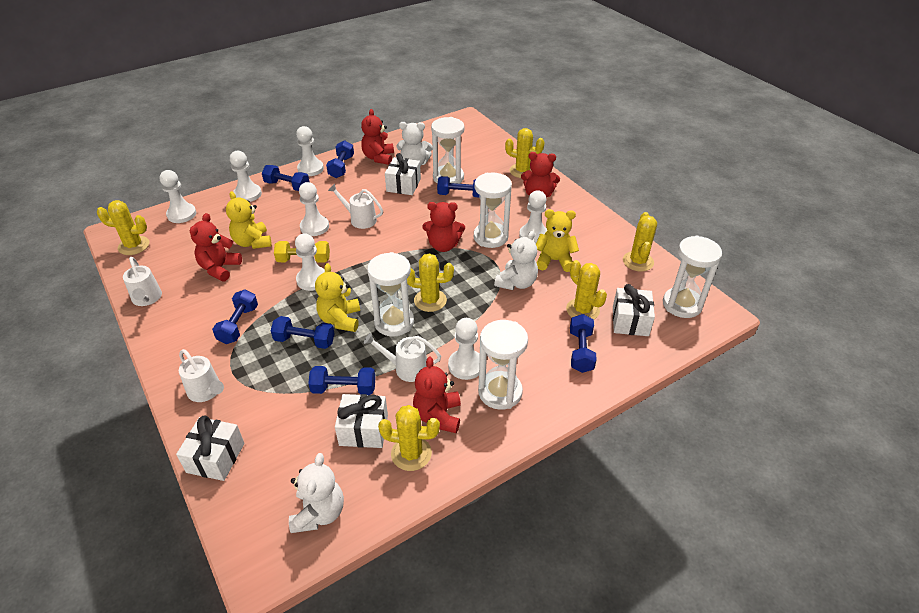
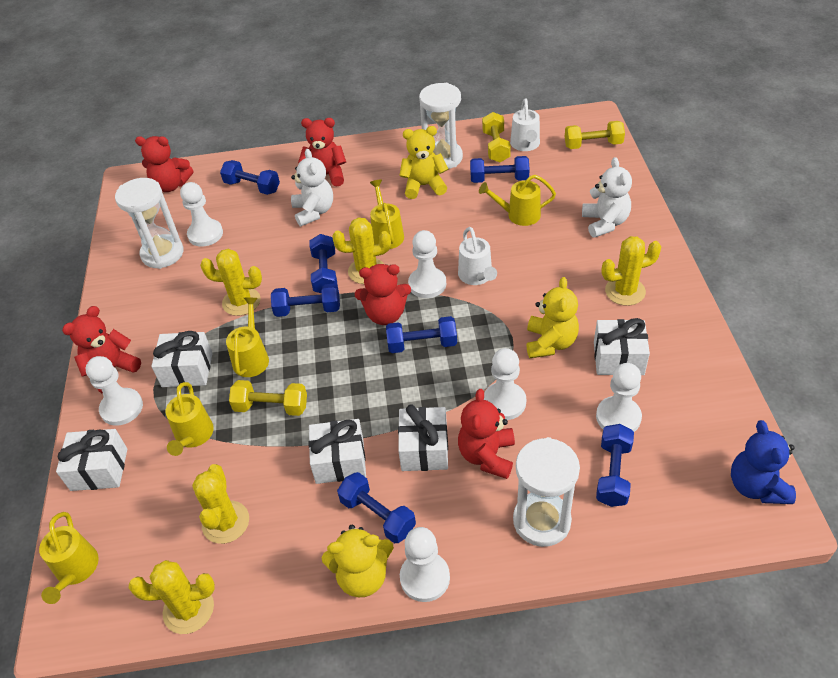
blue teddy bear: 0 -> 1
white gift: 4 -> 5
white hourglass: 5 -> 3
white pawn: 7 -> 6
white teddy bear: 3 -> 2
white watering can: 4 -> 2
yellow cactus: 6 -> 5
yellow dumbbell: 1 -> 3
yellow watering can: 0 -> 5

